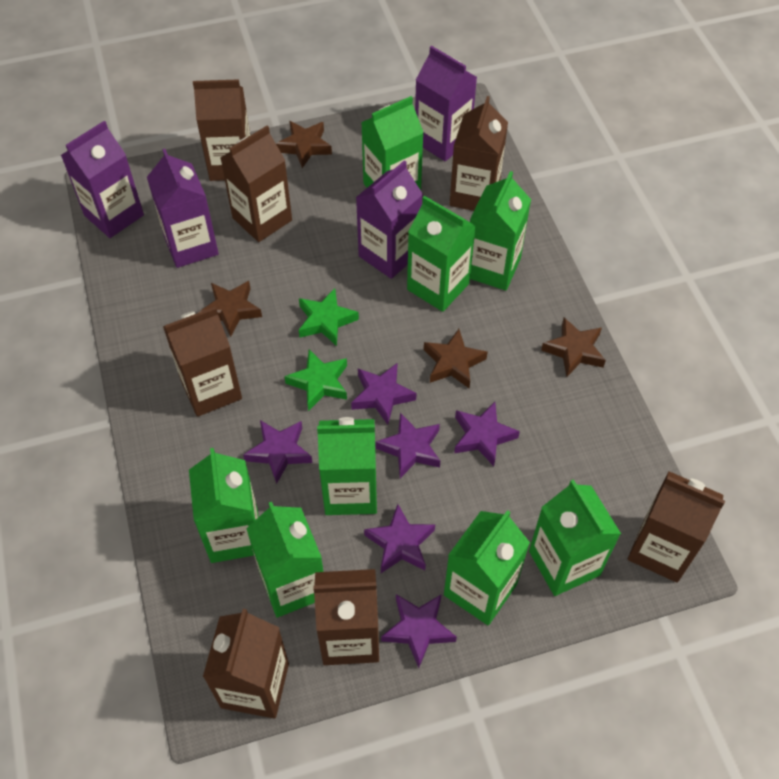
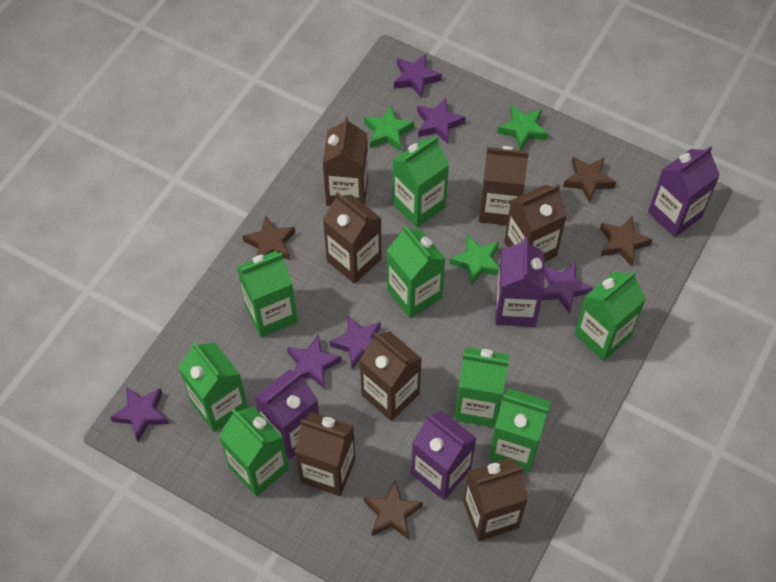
green star: 2 -> 3

